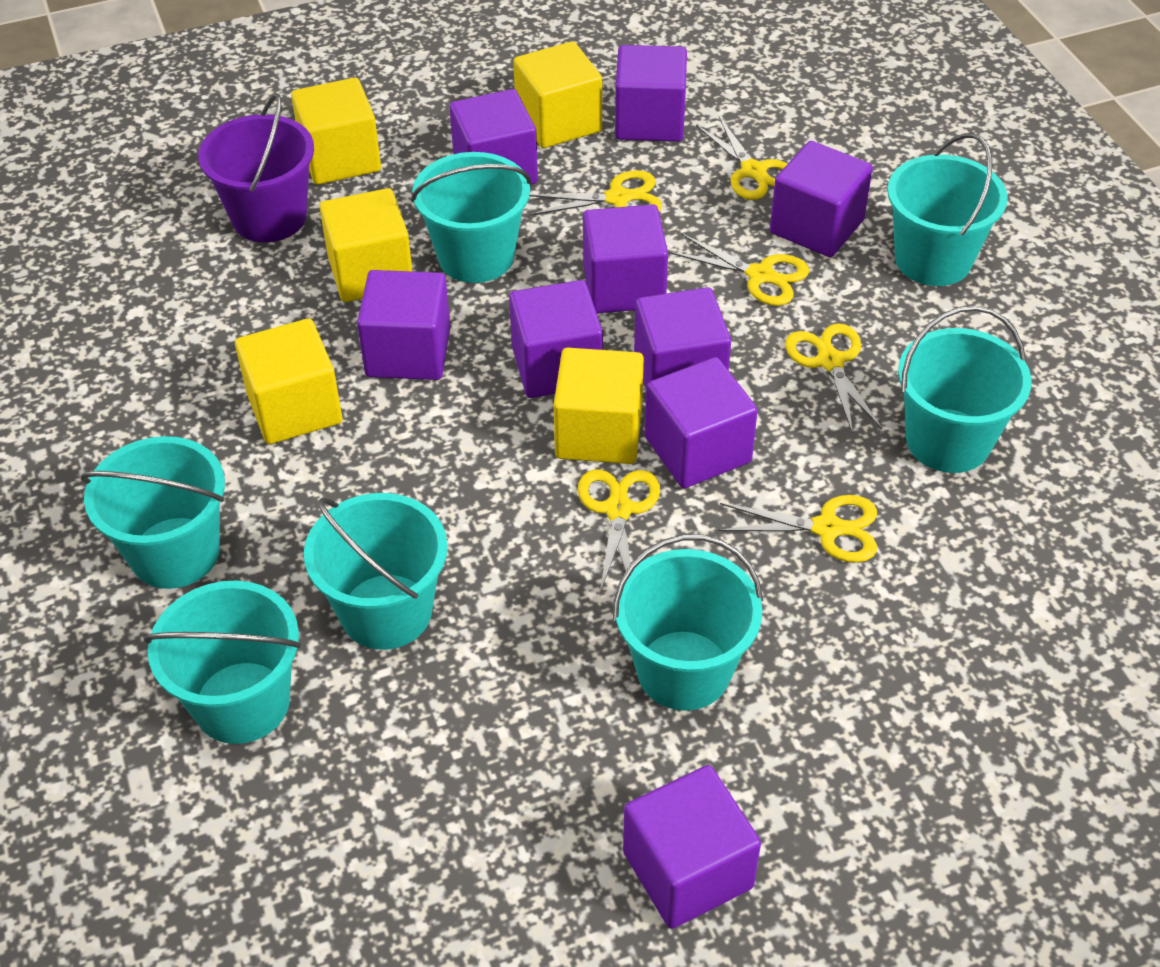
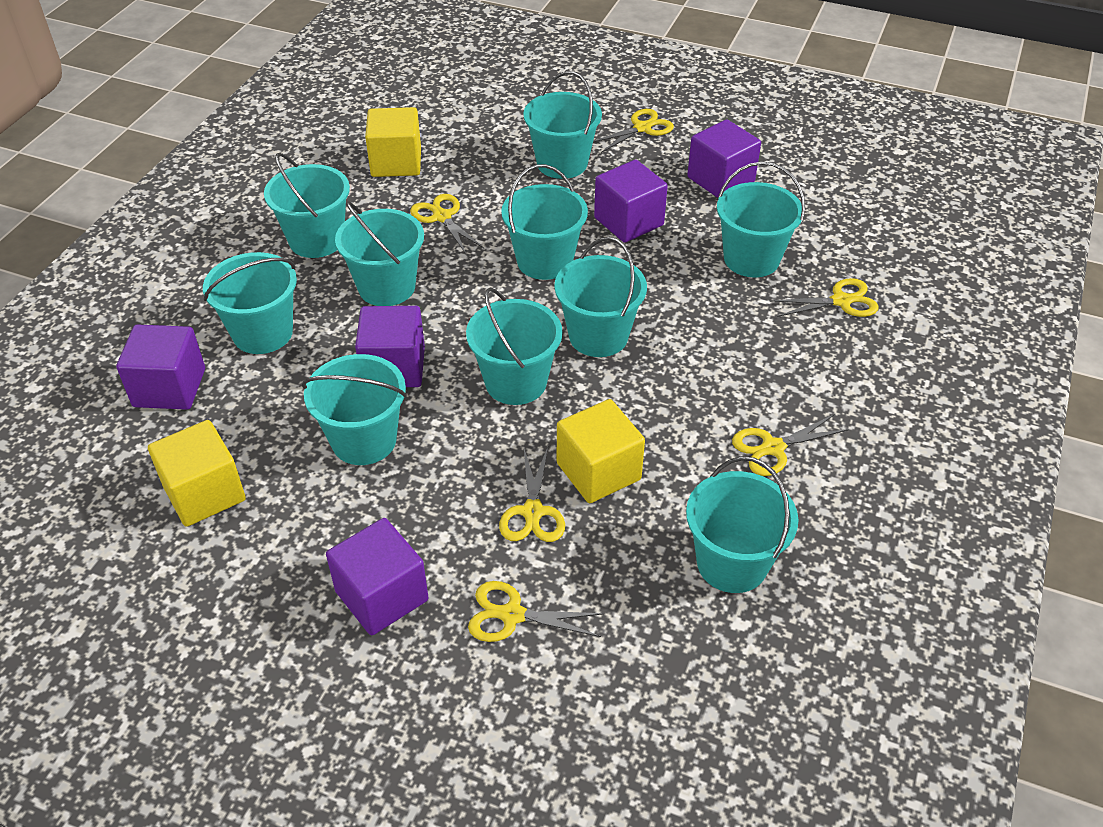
purple bucket: 1 -> 0
purple cube: 9 -> 5
turquoise bucket: 7 -> 10
yellow cube: 5 -> 3

